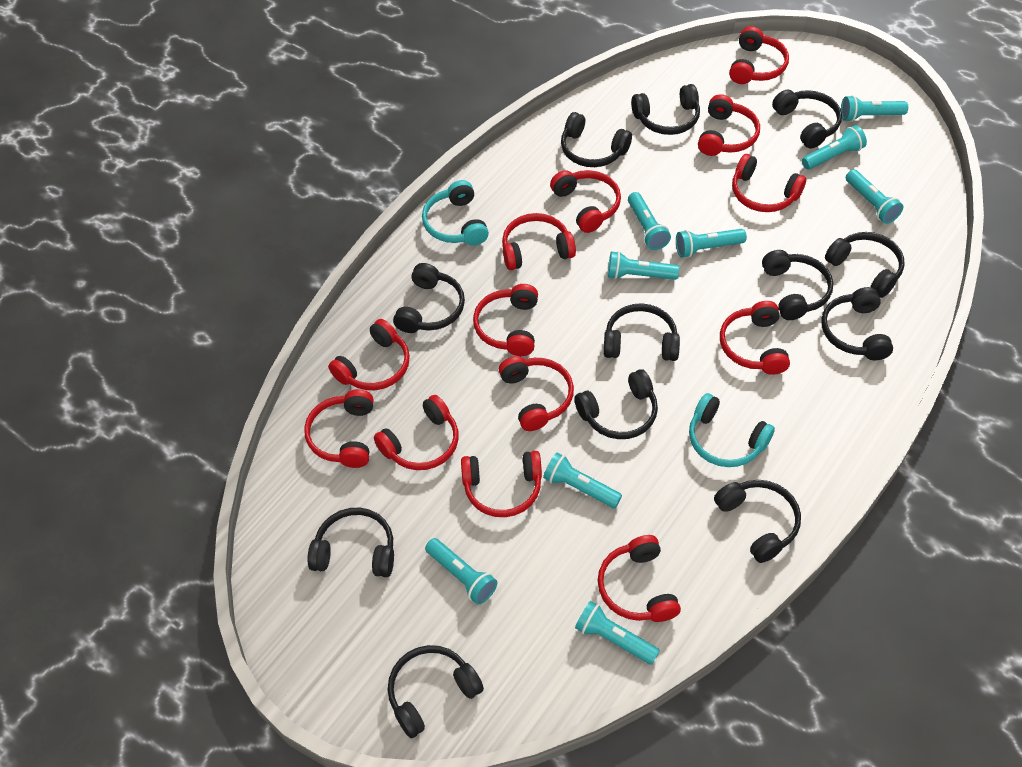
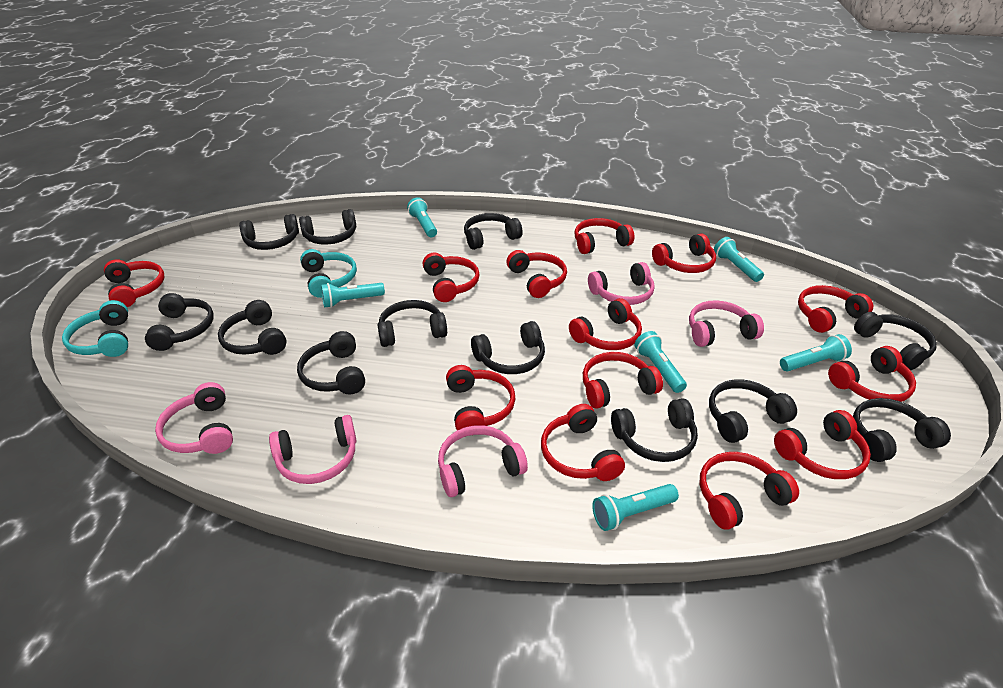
pink headphones: 0 -> 5
turquoise flashlight: 9 -> 6

